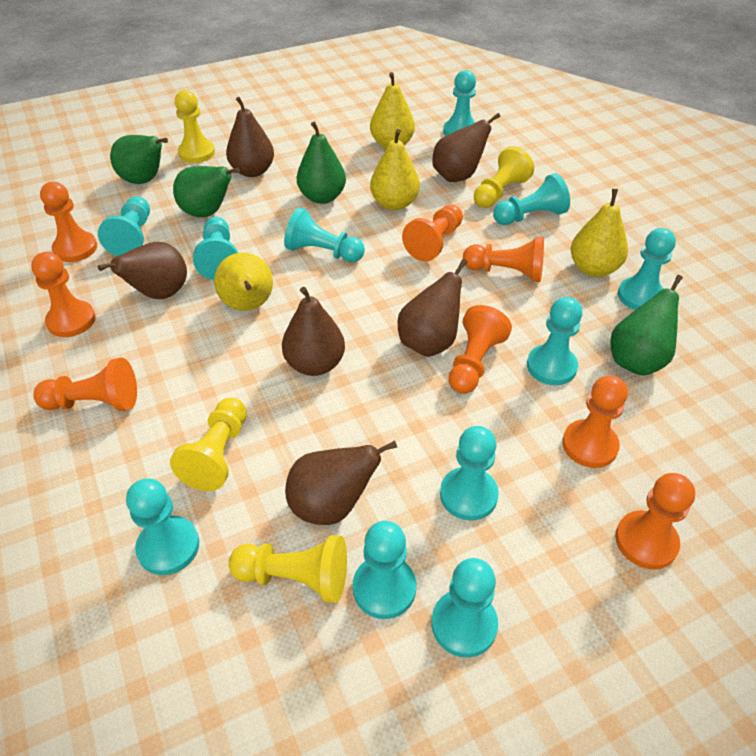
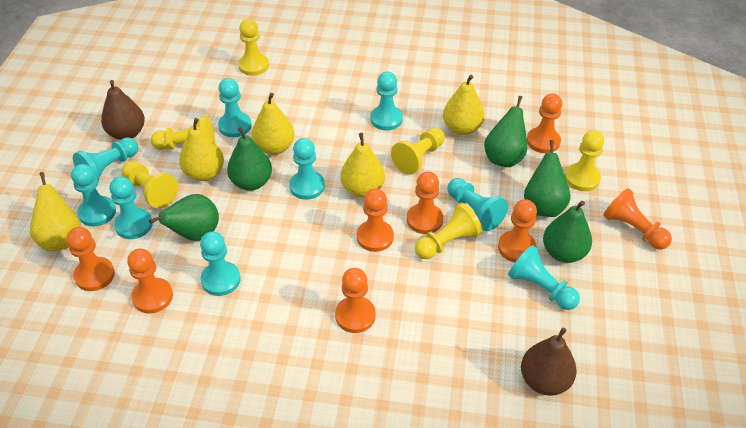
brown pear: 6 -> 2
green pear: 4 -> 5
turquoise pawn: 11 -> 9
yellow pawn: 4 -> 6
yellow pear: 4 -> 5

